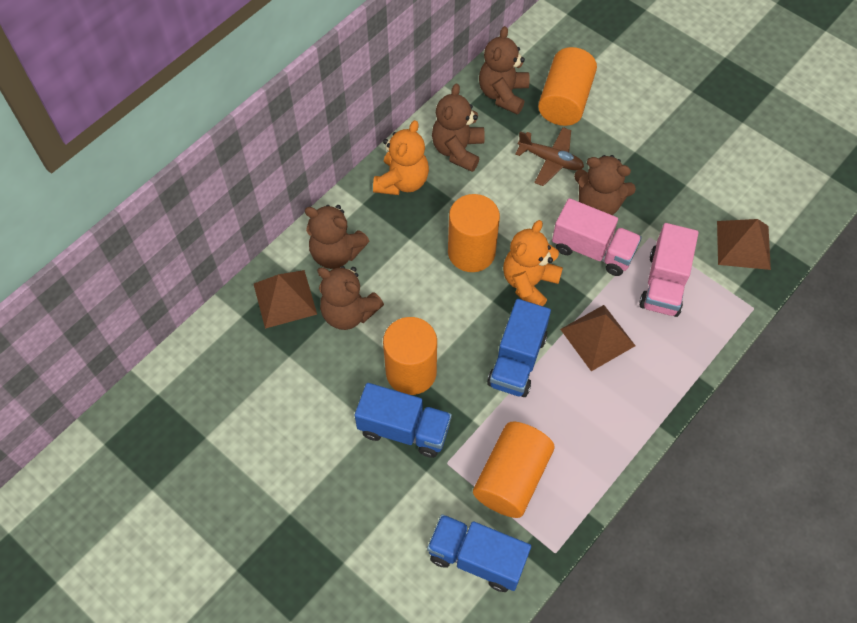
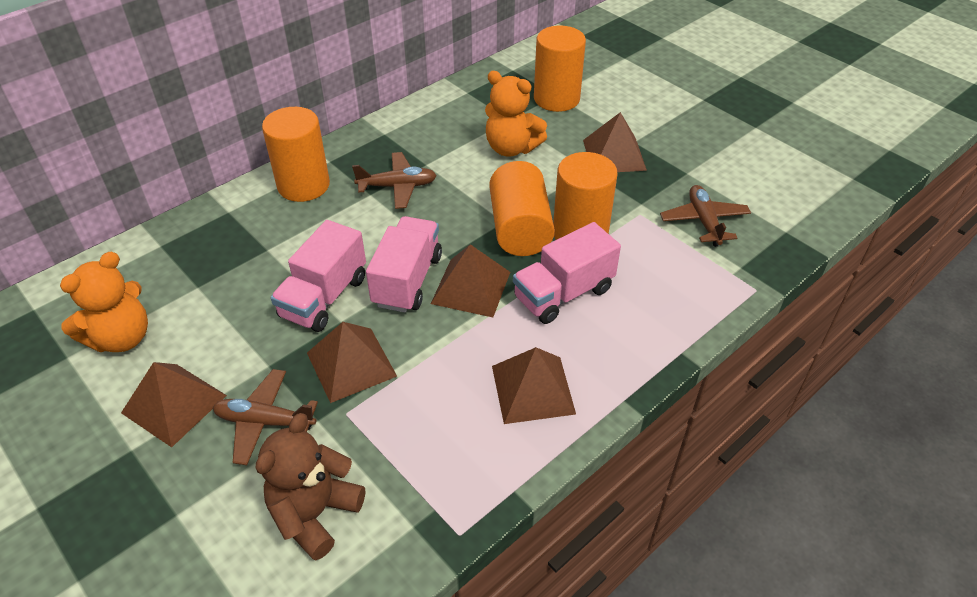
blue truck: 3 -> 0
brown plane: 1 -> 3
brown pyramid: 3 -> 5
brown teddy bear: 5 -> 1
pink truck: 2 -> 3

